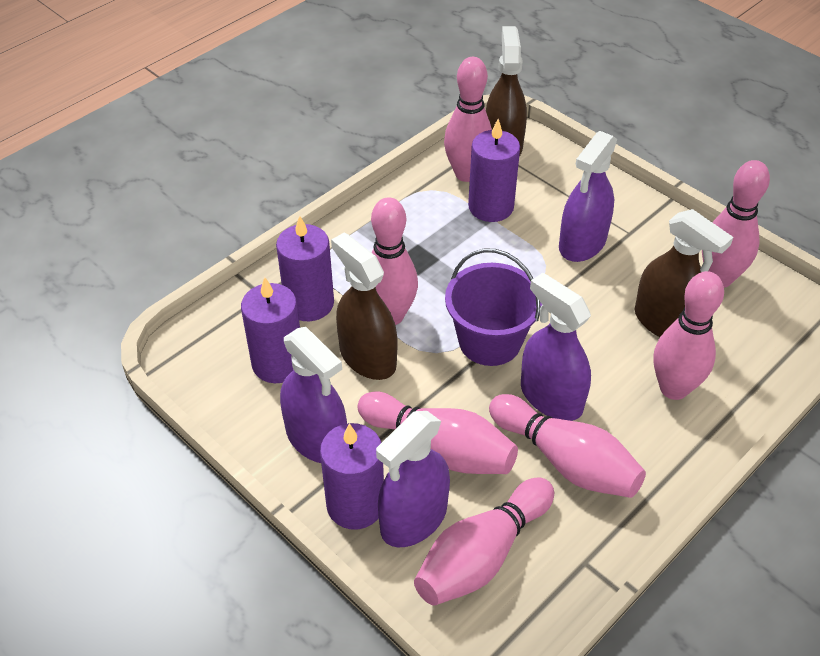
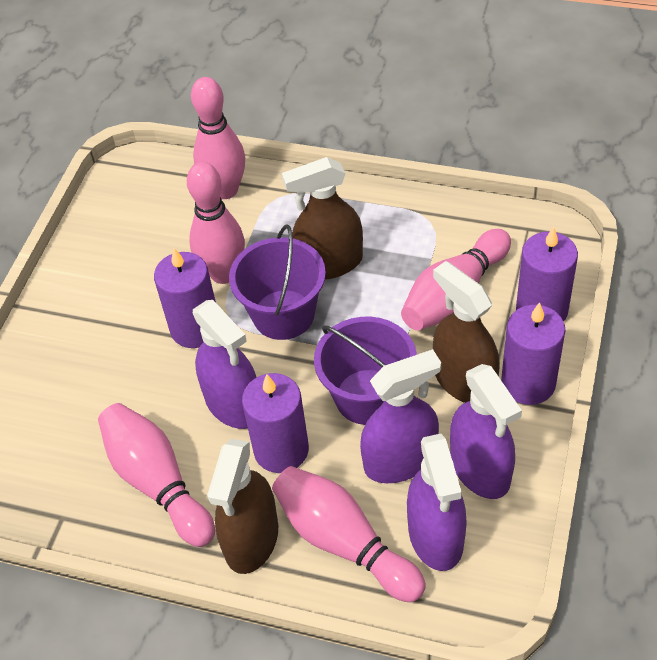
pink bowling pin: 7 -> 5
purple bucket: 1 -> 2

